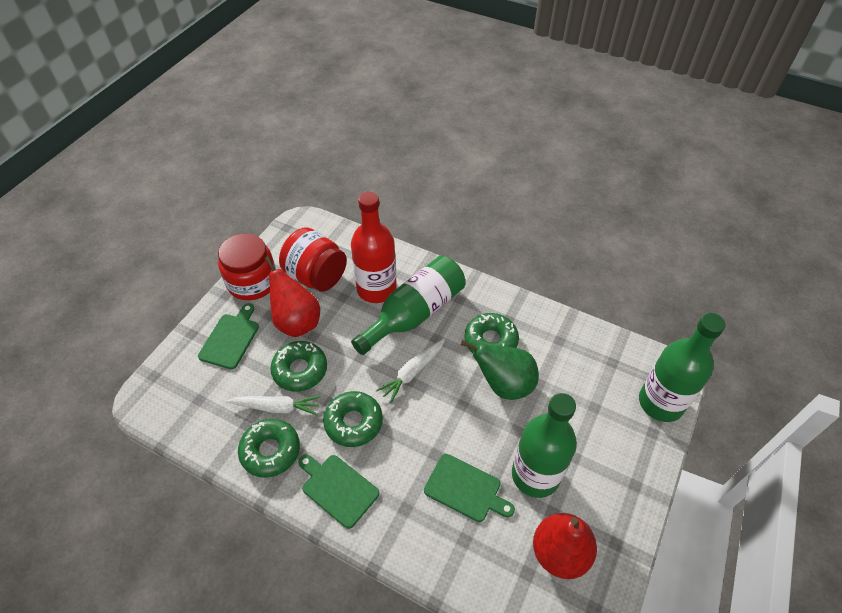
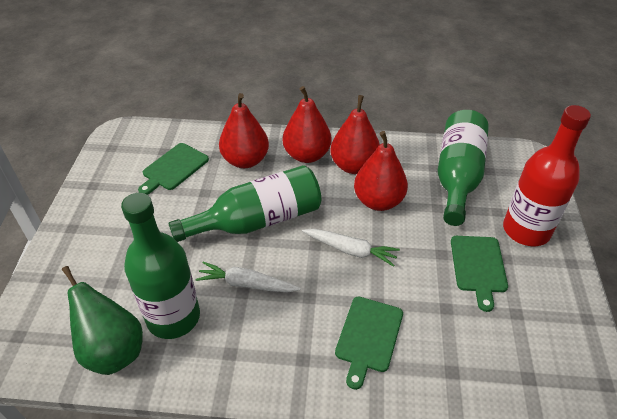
green donut: 4 -> 0
red jar: 2 -> 0
red pear: 2 -> 4

